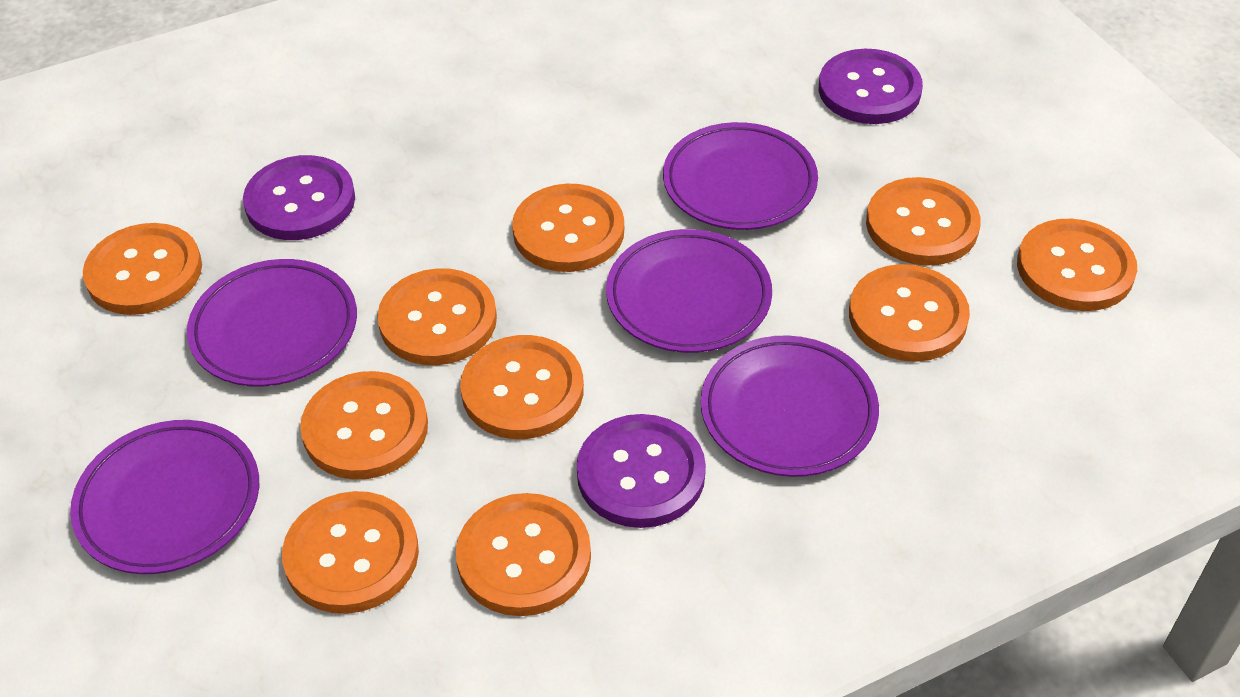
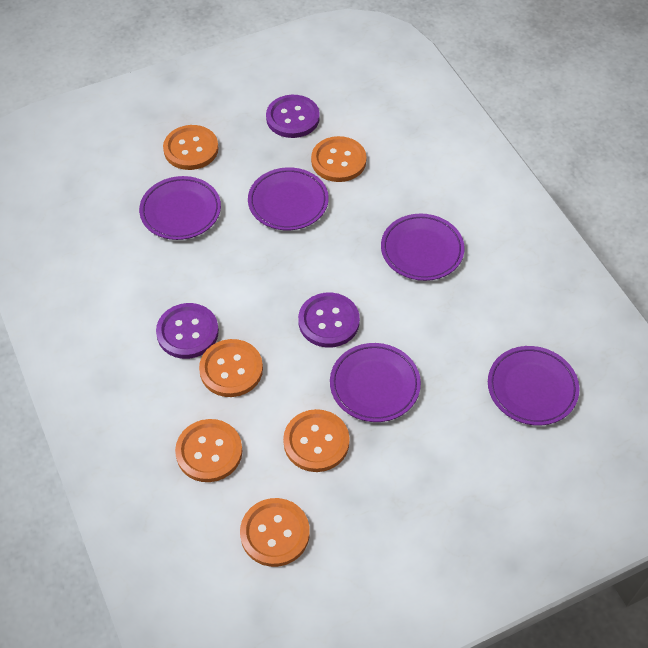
orange button: 10 -> 6

